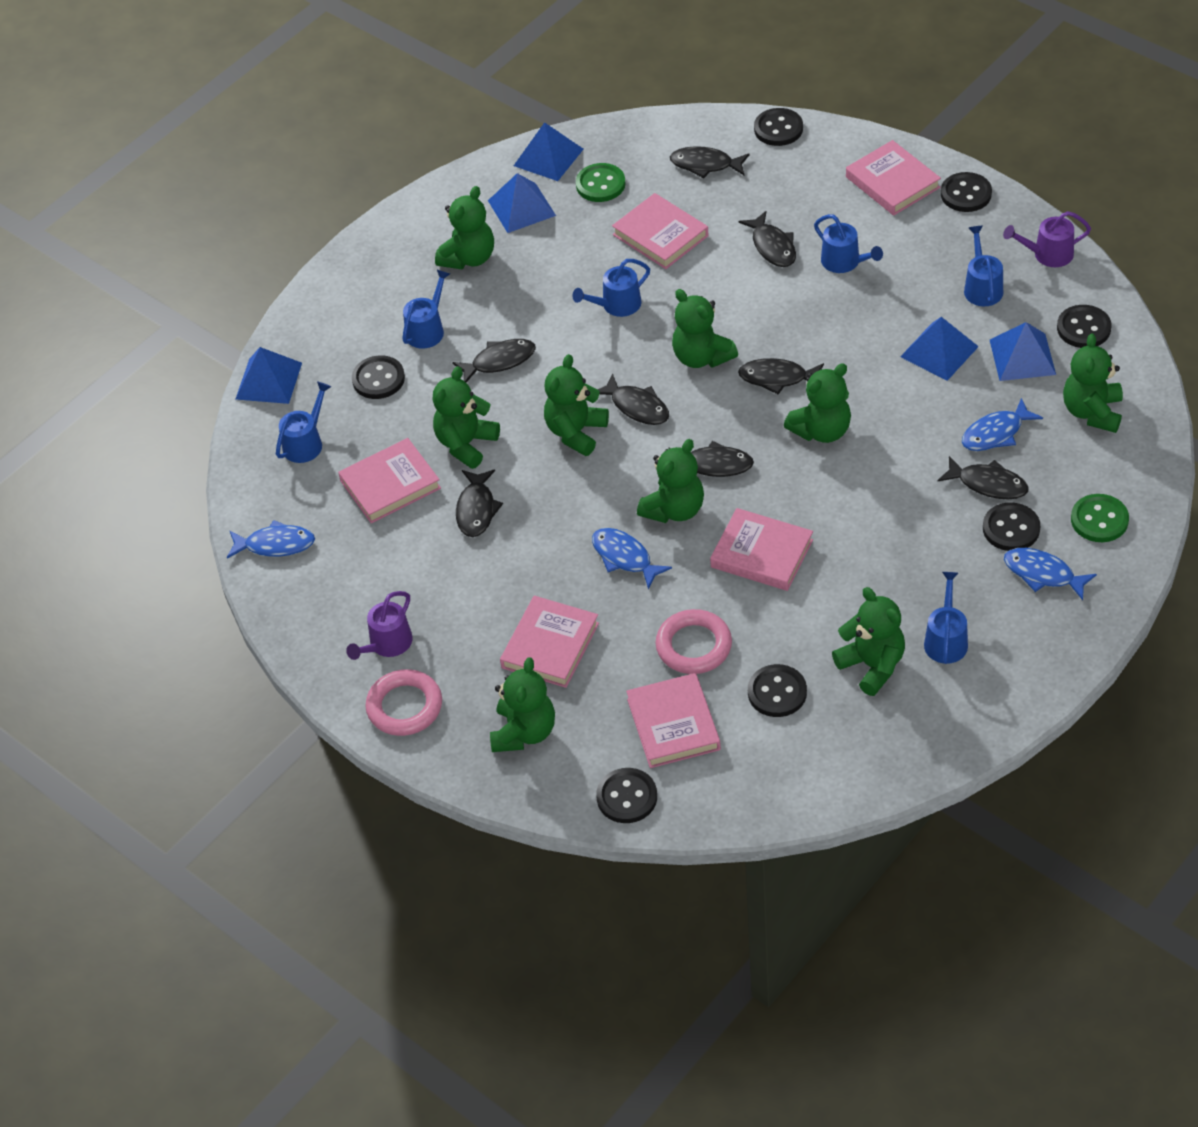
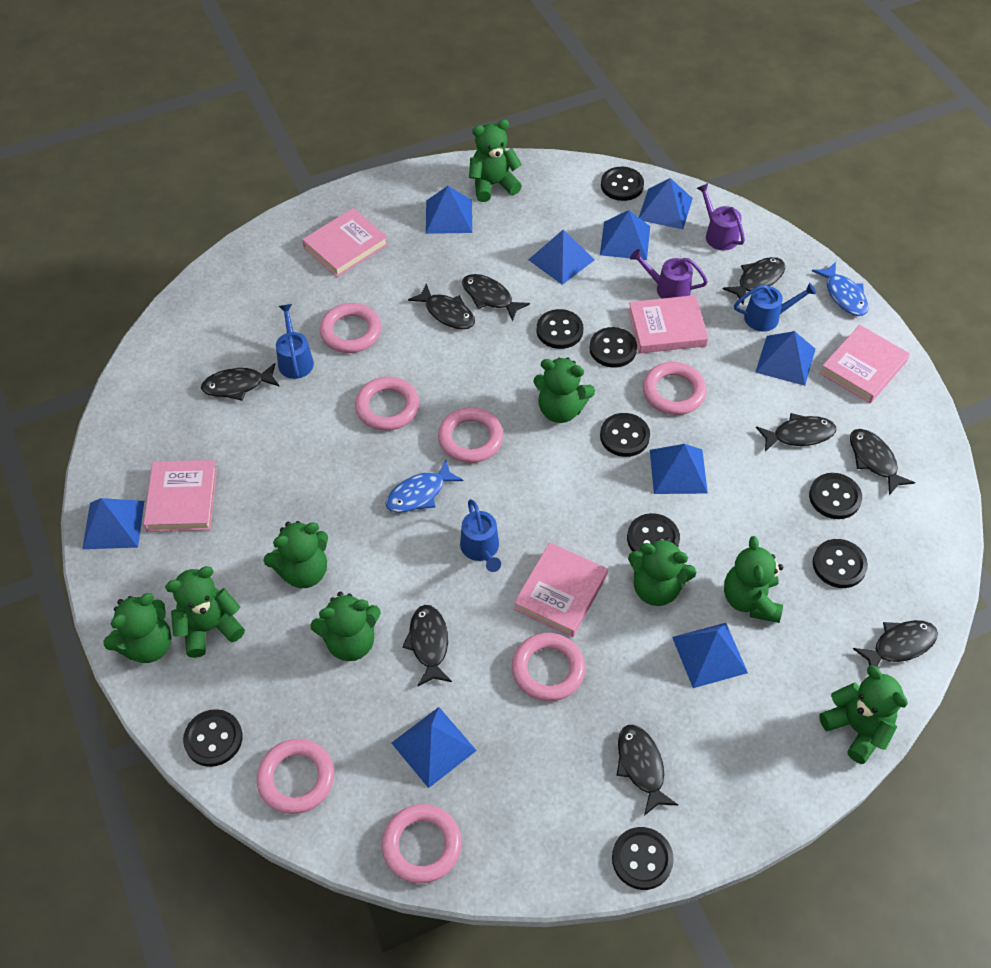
black button: 7 -> 9
black fish: 8 -> 9
blue fish: 4 -> 2
blue pyramid: 5 -> 9
blue watering can: 6 -> 3
green button: 2 -> 0
pink book: 6 -> 5
pink ring: 2 -> 7

